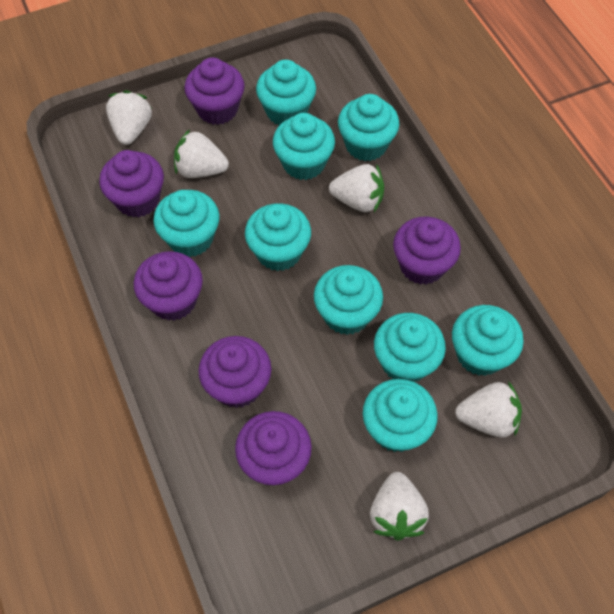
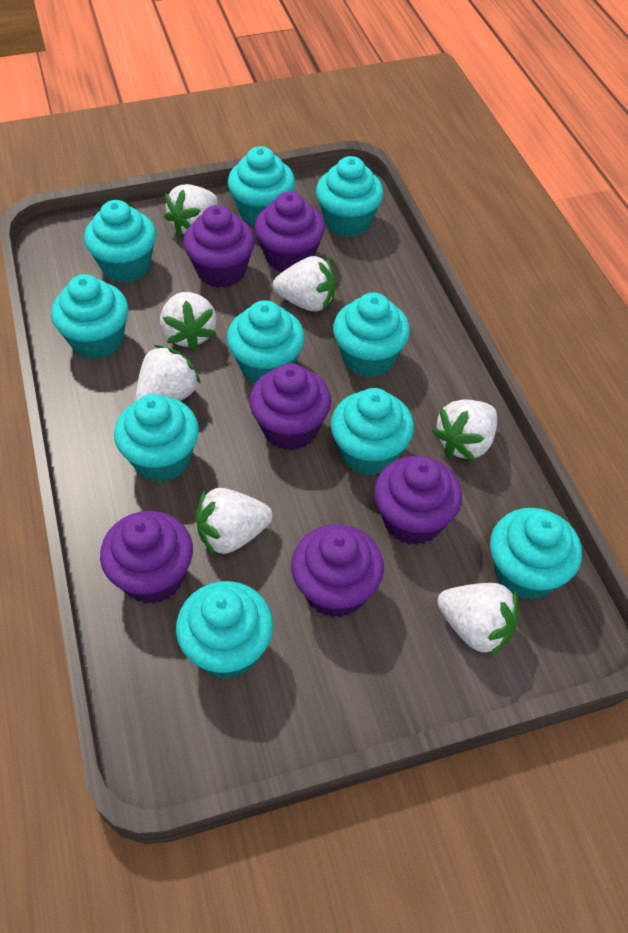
turquoise cupcake: 9 -> 10
white strawberry: 5 -> 7

